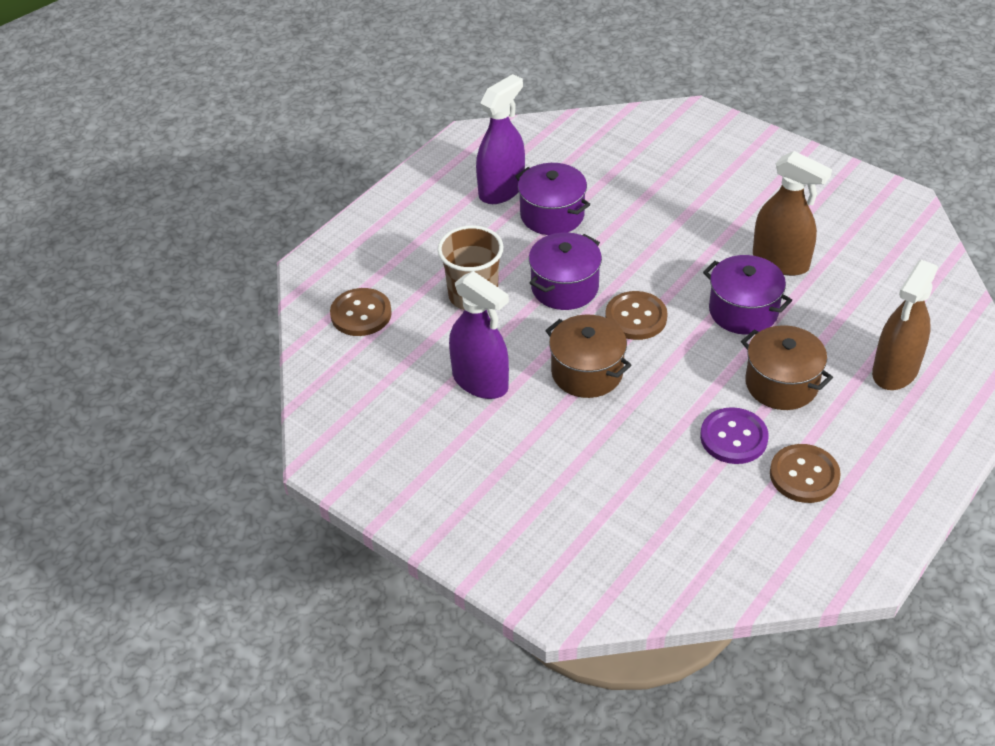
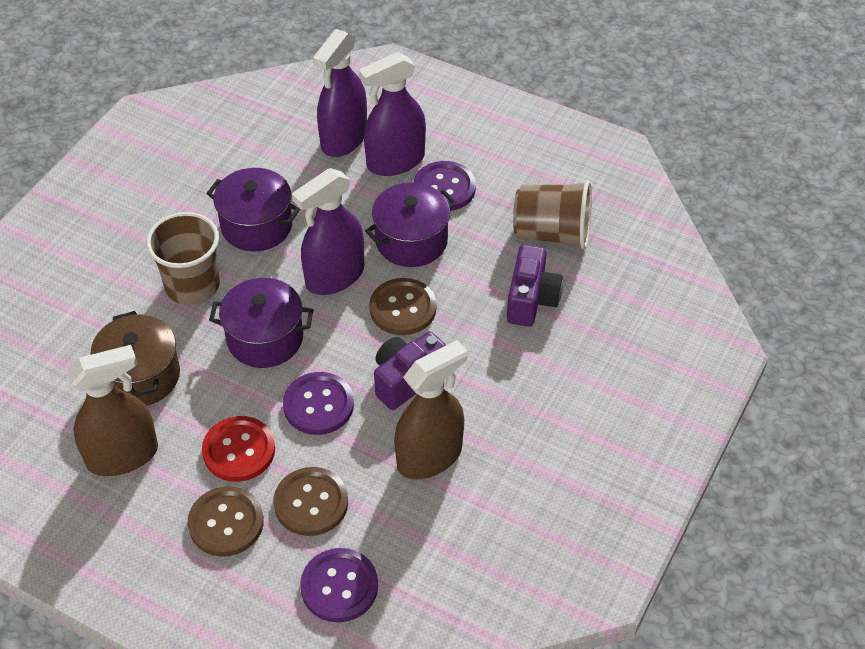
brown cup: 1 -> 2
brown pot: 2 -> 1
purple button: 1 -> 3
purple camera: 0 -> 2
purple spray bottle: 2 -> 3
red button: 0 -> 1

